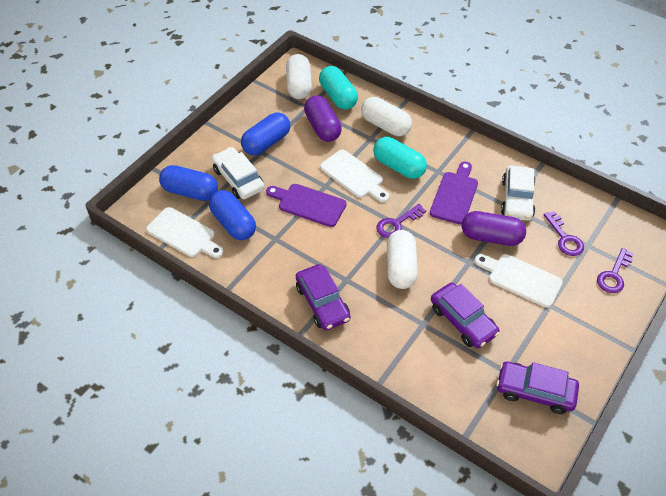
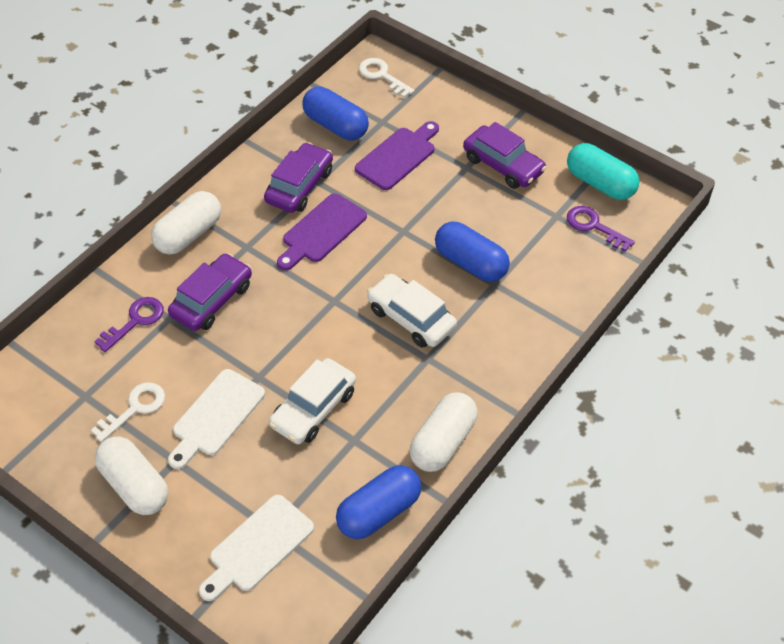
purple capsule: 2 -> 0
purple key: 3 -> 2
turquoise capsule: 2 -> 1
white cutting board: 3 -> 2
white key: 0 -> 2

